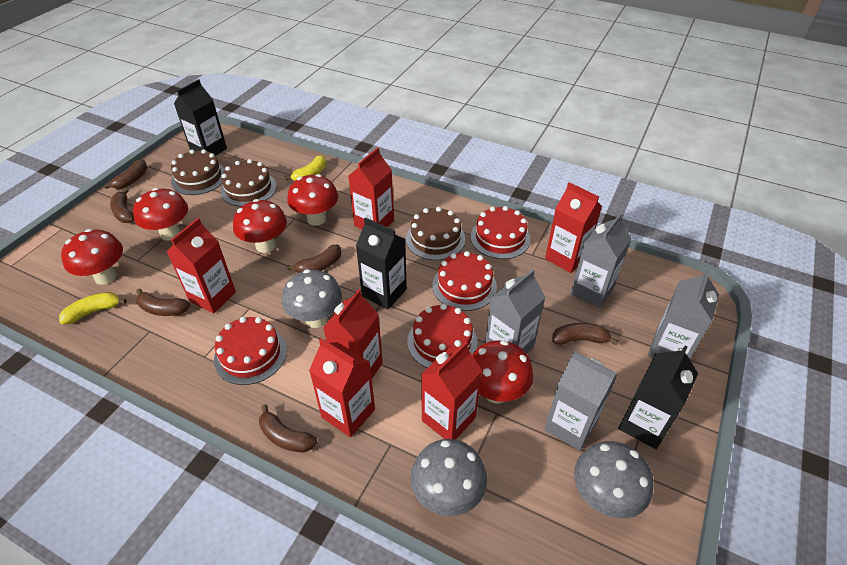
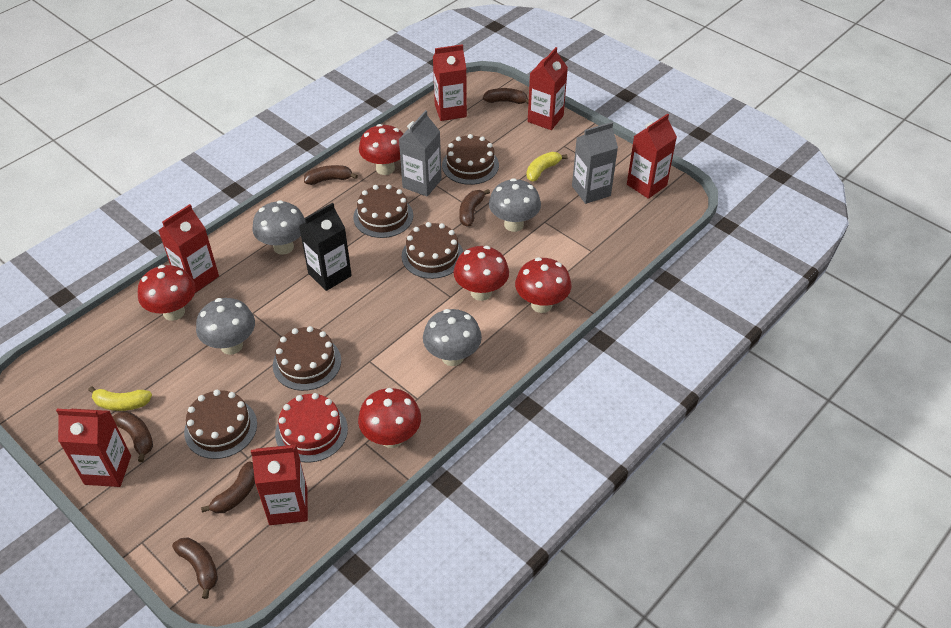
black carton: 3 -> 1
brown cake: 3 -> 5
grey carton: 4 -> 2
grey mushroom: 3 -> 4
red cake: 4 -> 1

